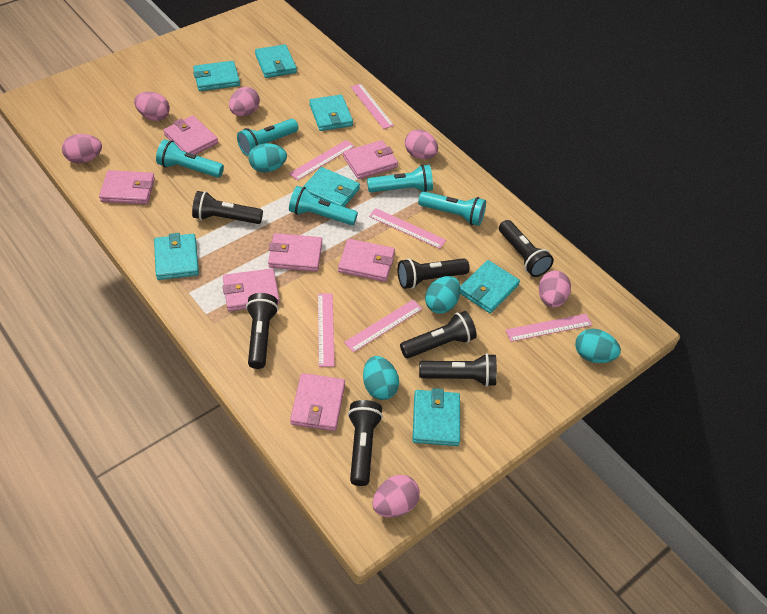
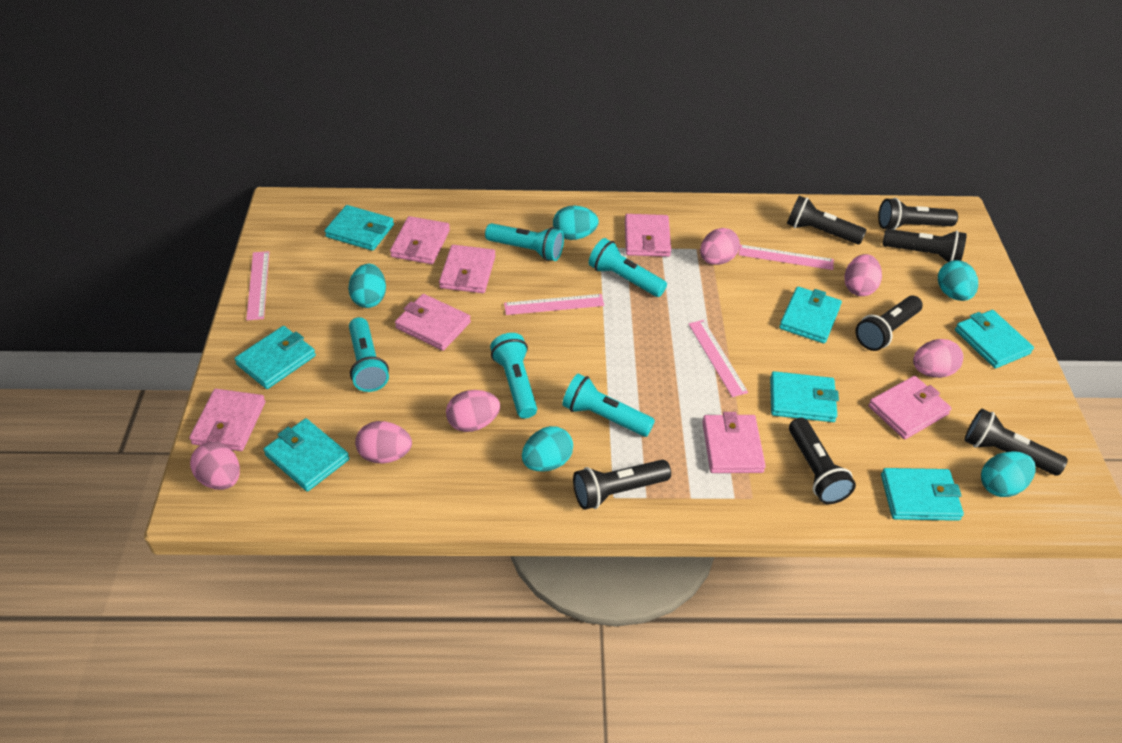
pink ruler: 6 -> 4
turquoise egg: 4 -> 5

